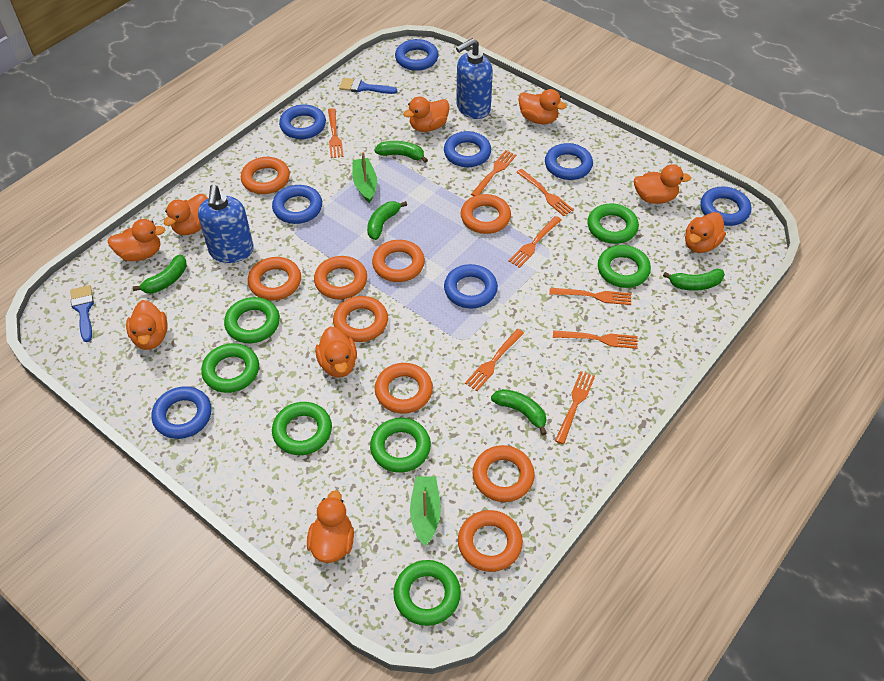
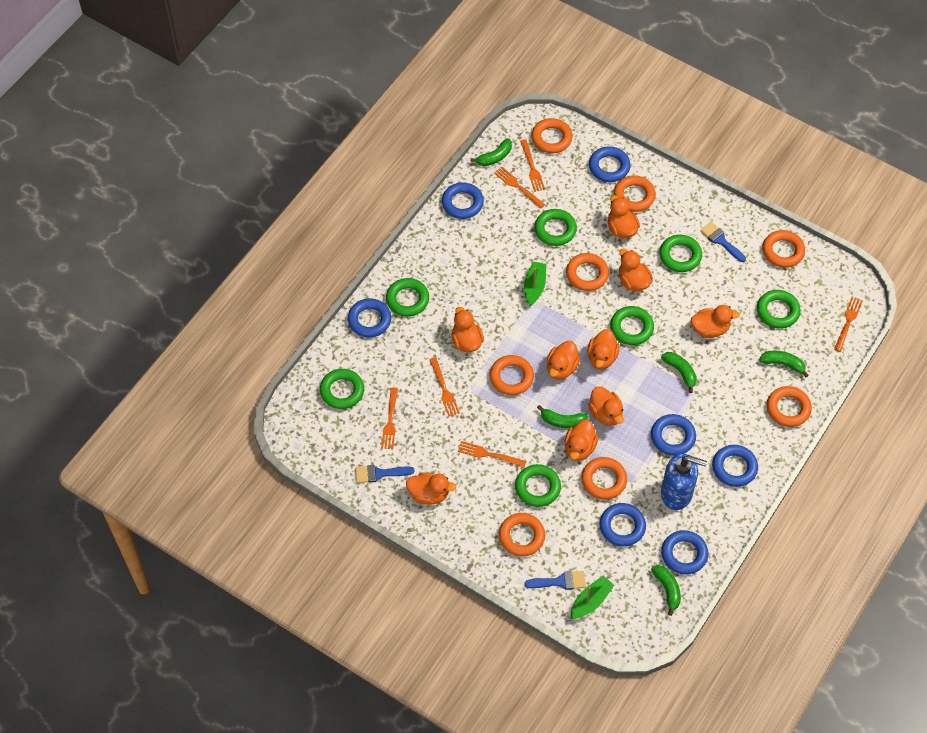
blue brush: 2 -> 3
blue ring: 8 -> 7
blue soap dispenser: 2 -> 1
orange fork: 8 -> 6
orange ring: 9 -> 8

